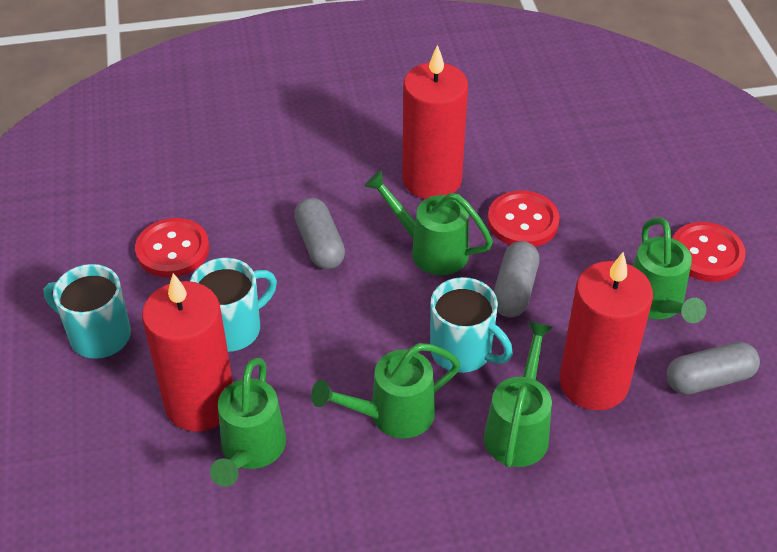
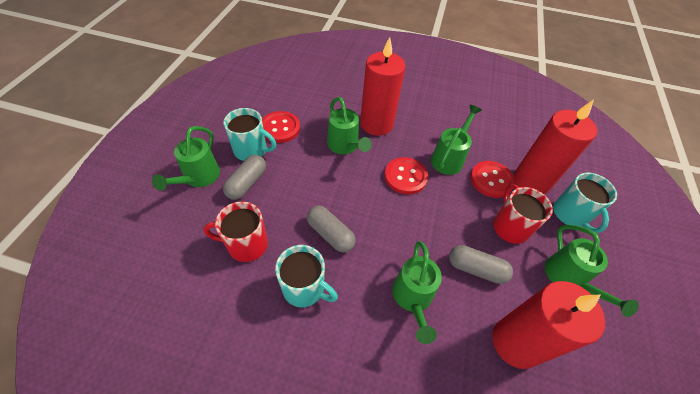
red mug: 0 -> 2

